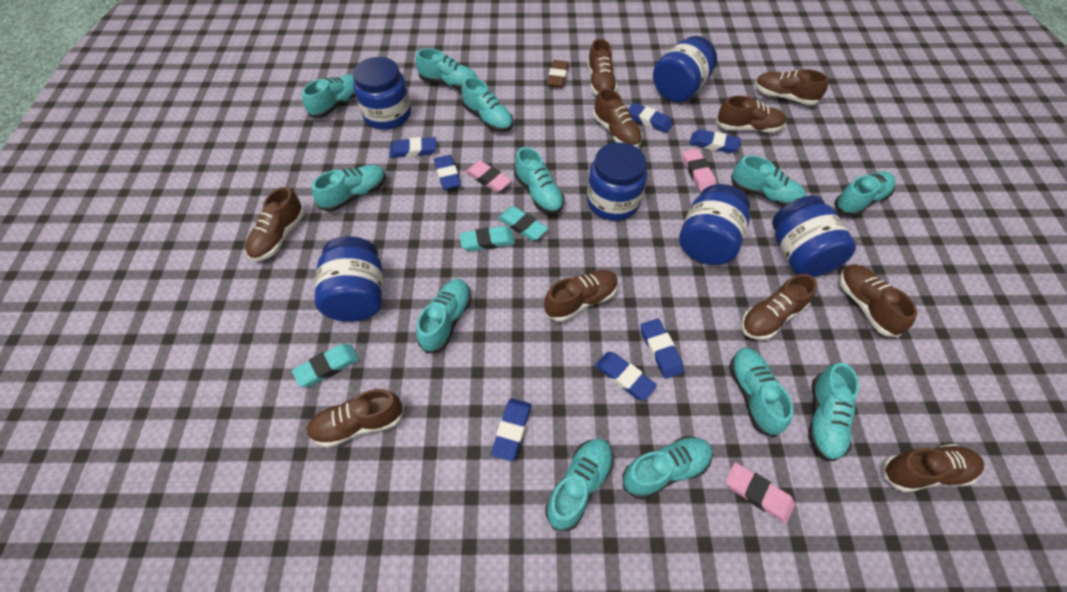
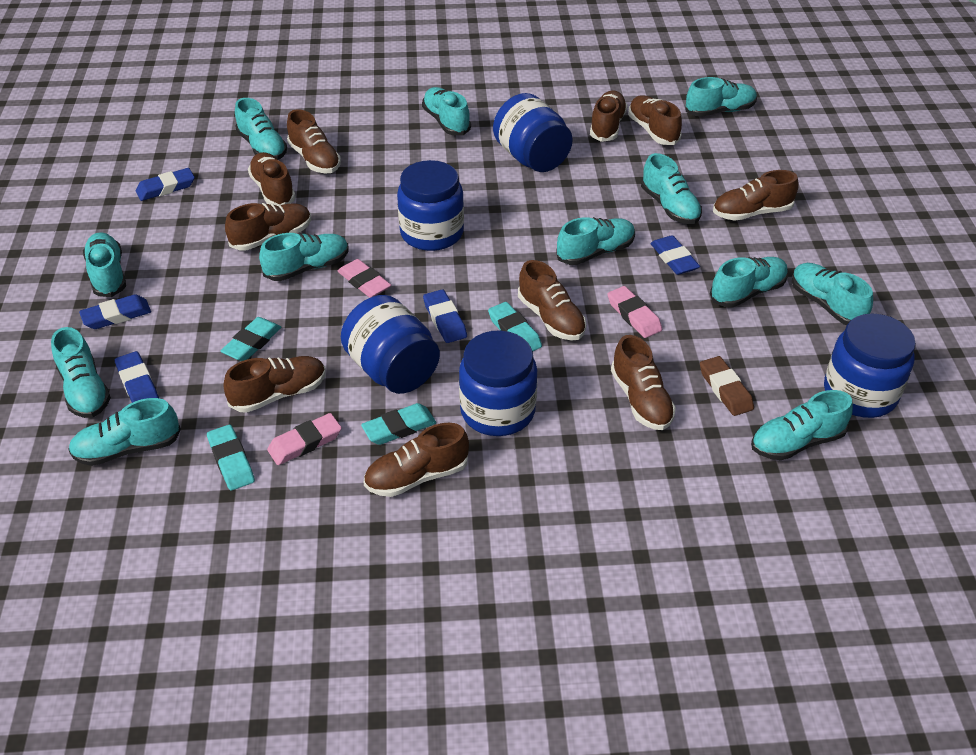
blue eraser: 7 -> 5
blue jar: 6 -> 5
turquoise eraser: 3 -> 4

